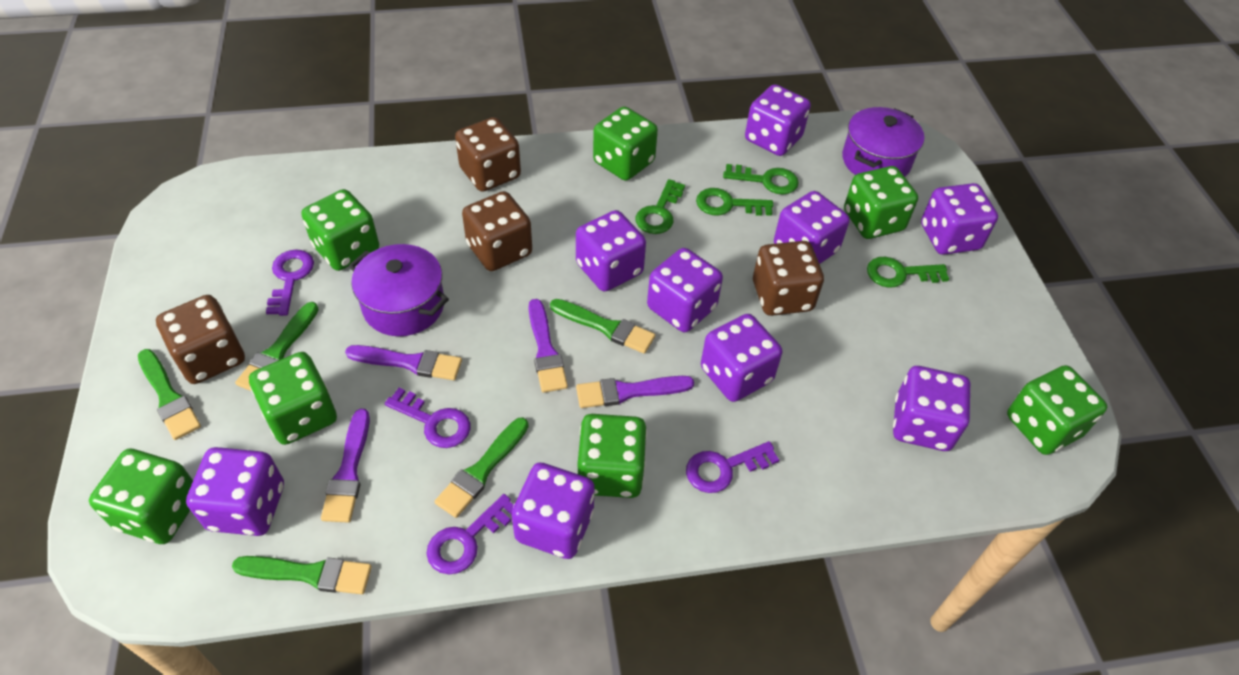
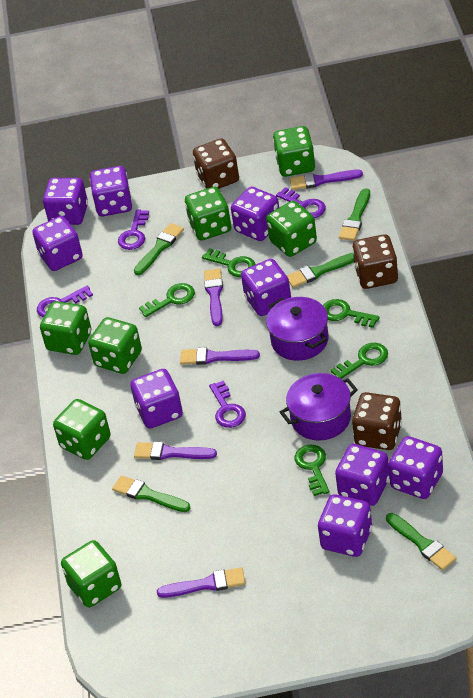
brown dice: 4 -> 3
green key: 4 -> 5
purple brush: 4 -> 5

